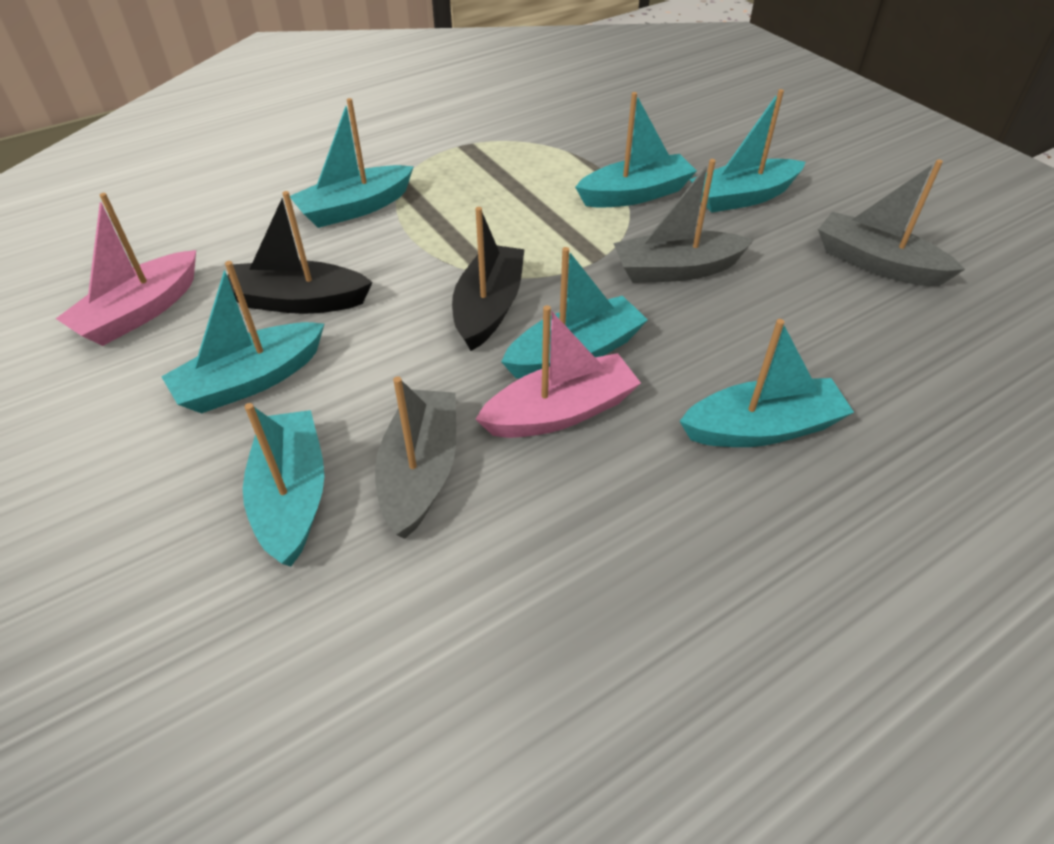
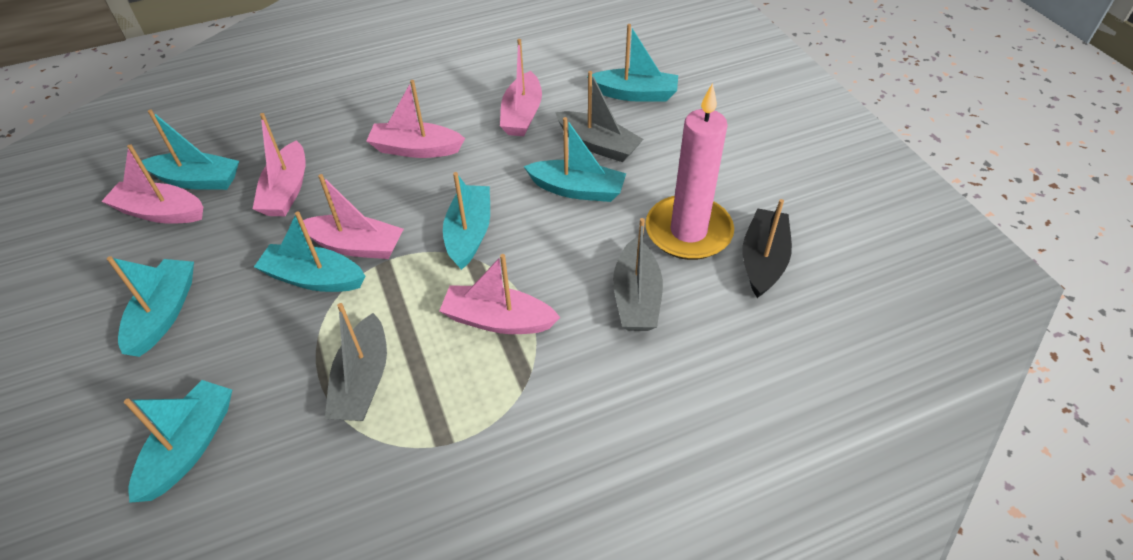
black boat: 2 -> 1
pink boat: 2 -> 6
pink candle: 0 -> 1

